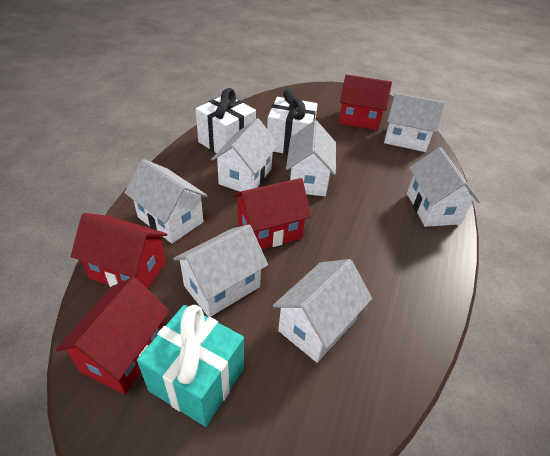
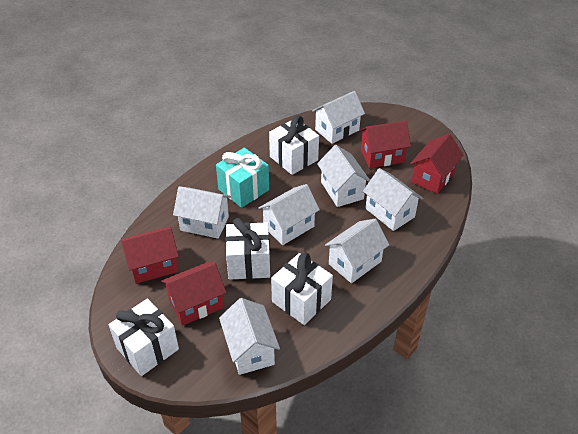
white gift: 2 -> 4

